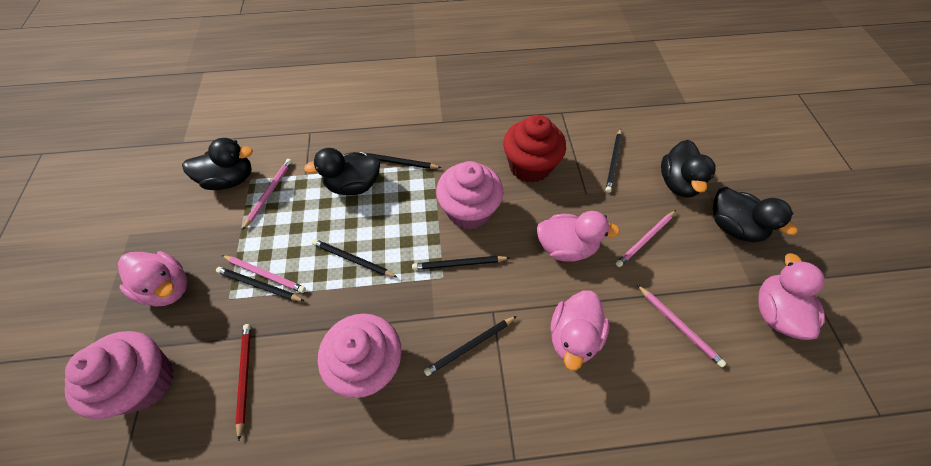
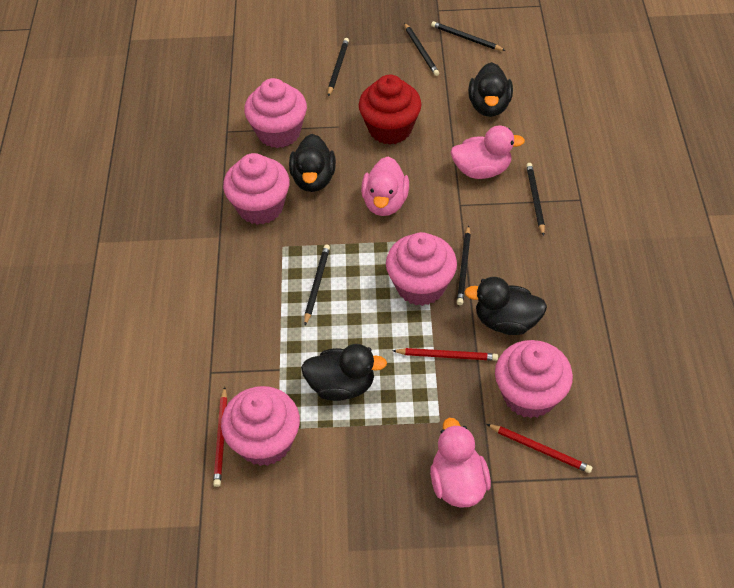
pink cupcake: 3 -> 5
pink duck: 4 -> 3
pink pencil: 4 -> 0
red pencil: 1 -> 3

